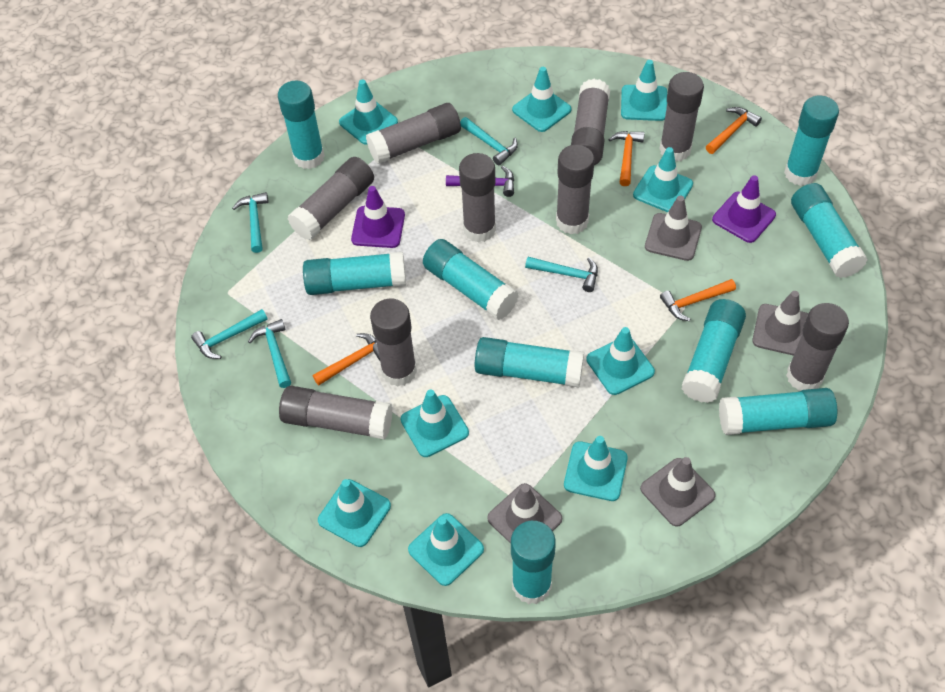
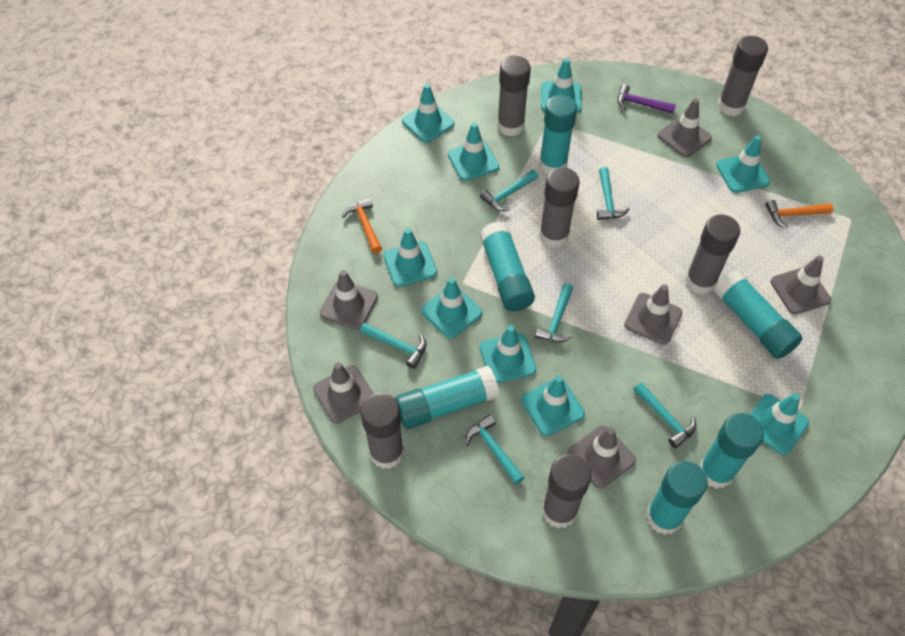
grey glue stick: 9 -> 6
grey traffic cone: 4 -> 6
orange hammer: 4 -> 2
purple traffic cone: 2 -> 0
turquoise glue stick: 9 -> 6
turquoise hammer: 5 -> 6

